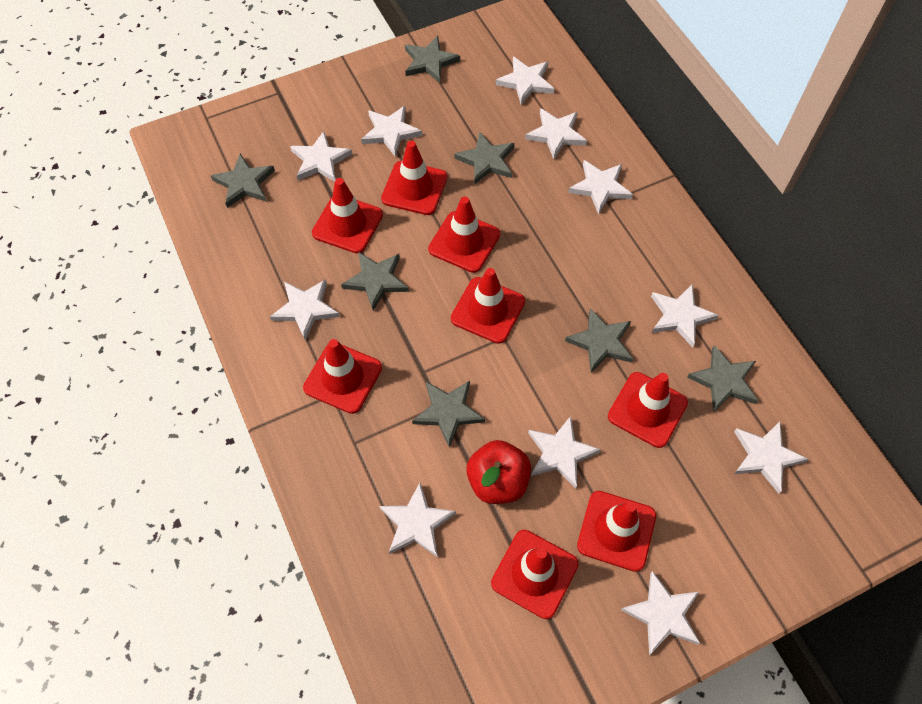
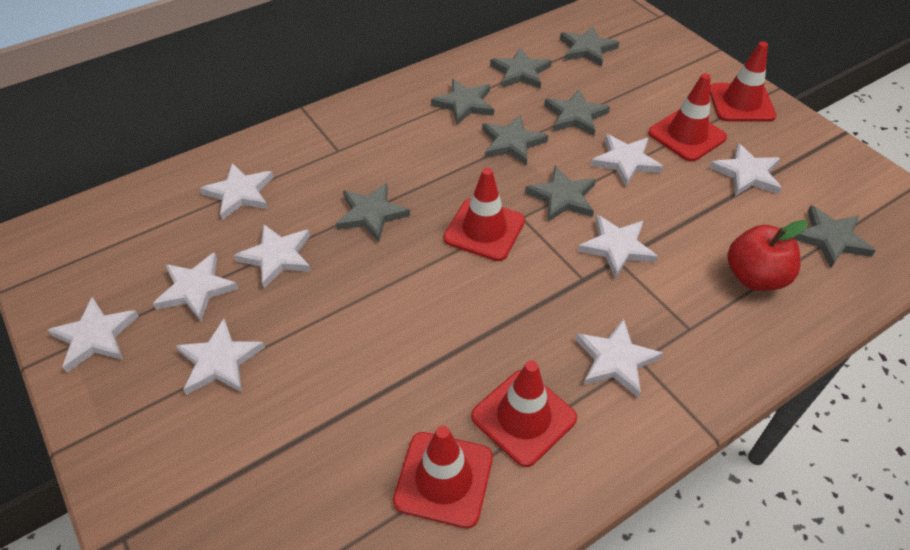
grey star: 7 -> 8
red traffic cone: 8 -> 5
white star: 11 -> 9

